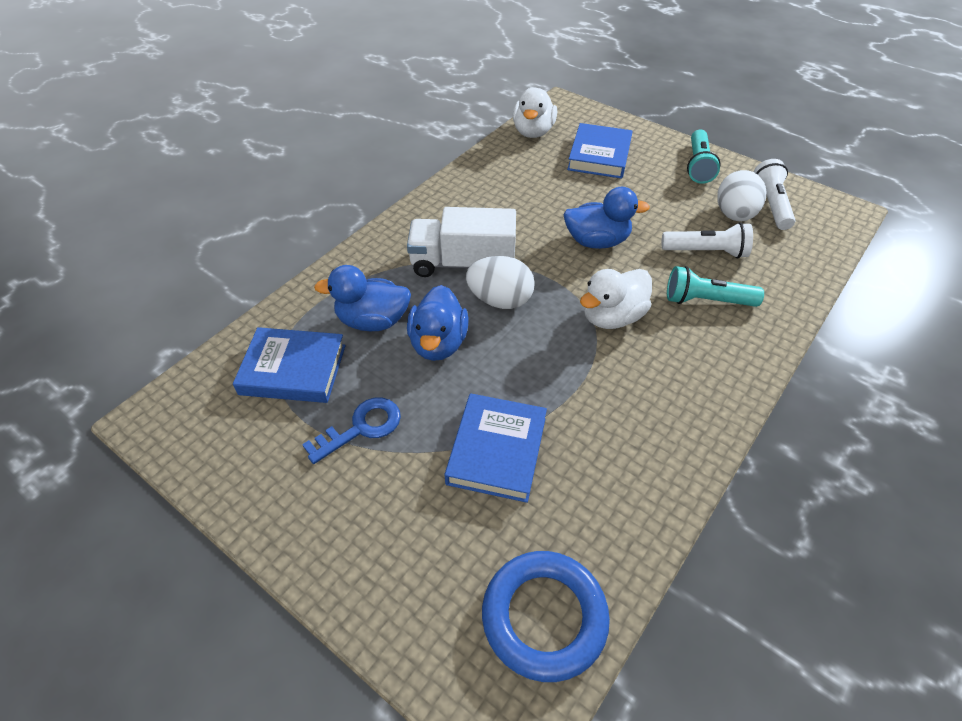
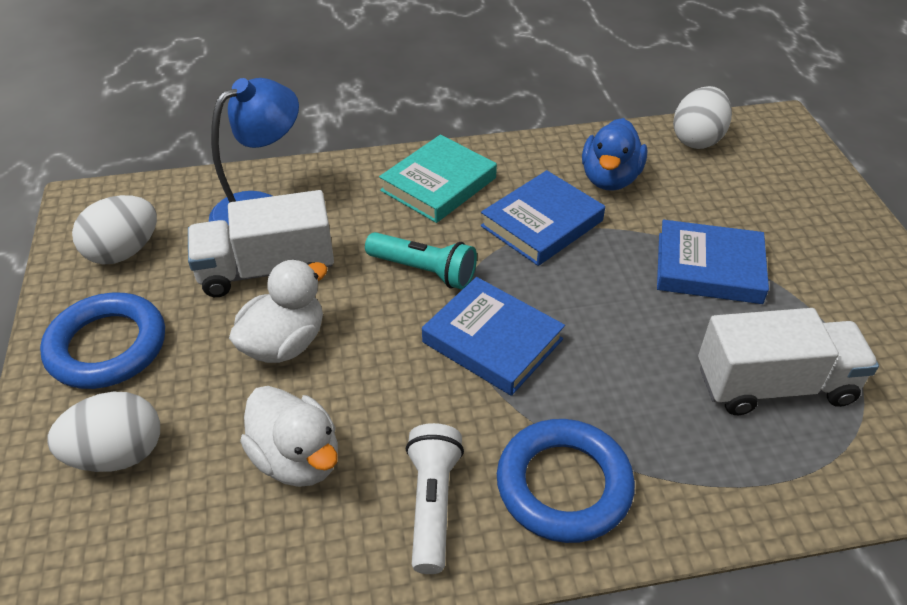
blue duck: 3 -> 1
blue key: 1 -> 0
blue lamp: 0 -> 1
blue ring: 1 -> 2
turquoise book: 0 -> 1
turquoise flashlight: 2 -> 1
white egg: 2 -> 3
white flashlight: 2 -> 1
white truck: 1 -> 2

